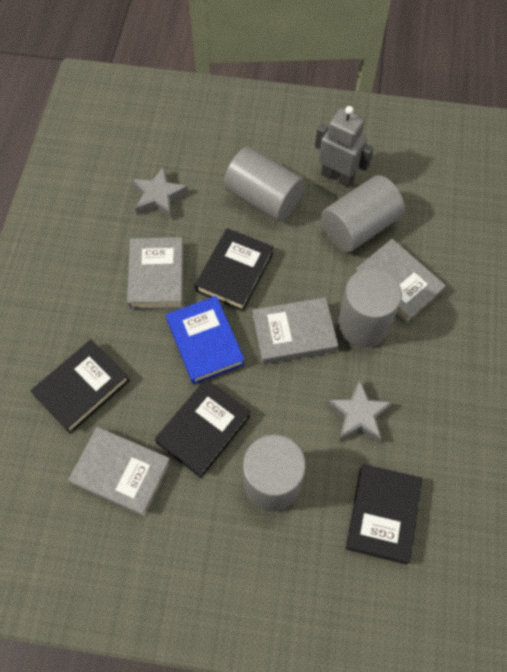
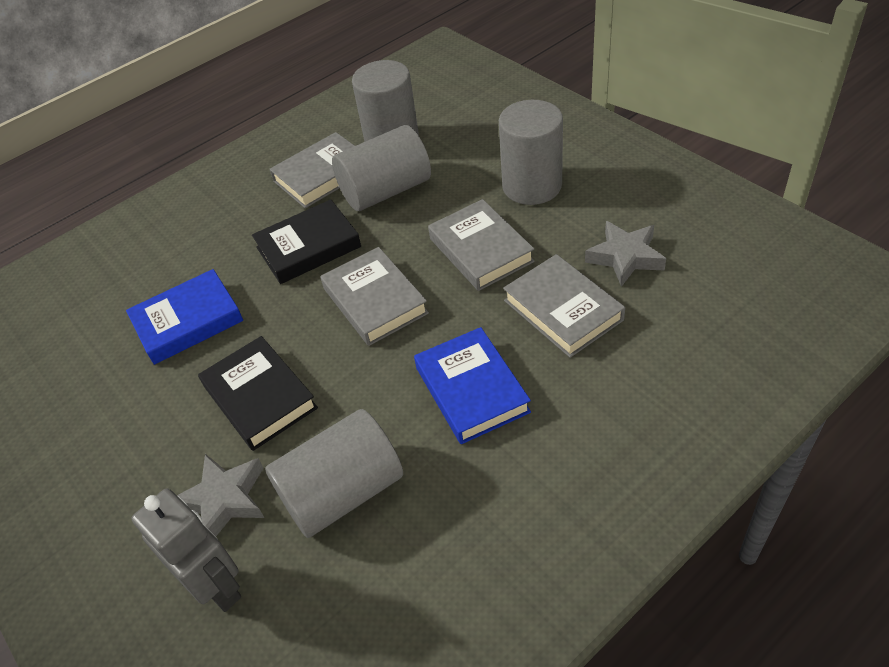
black book: 4 -> 2
blue book: 1 -> 2

